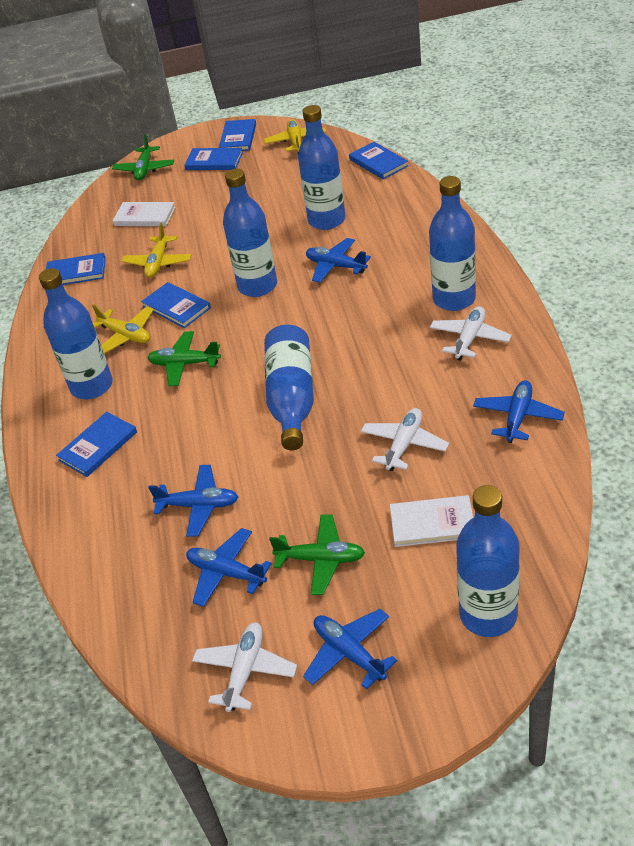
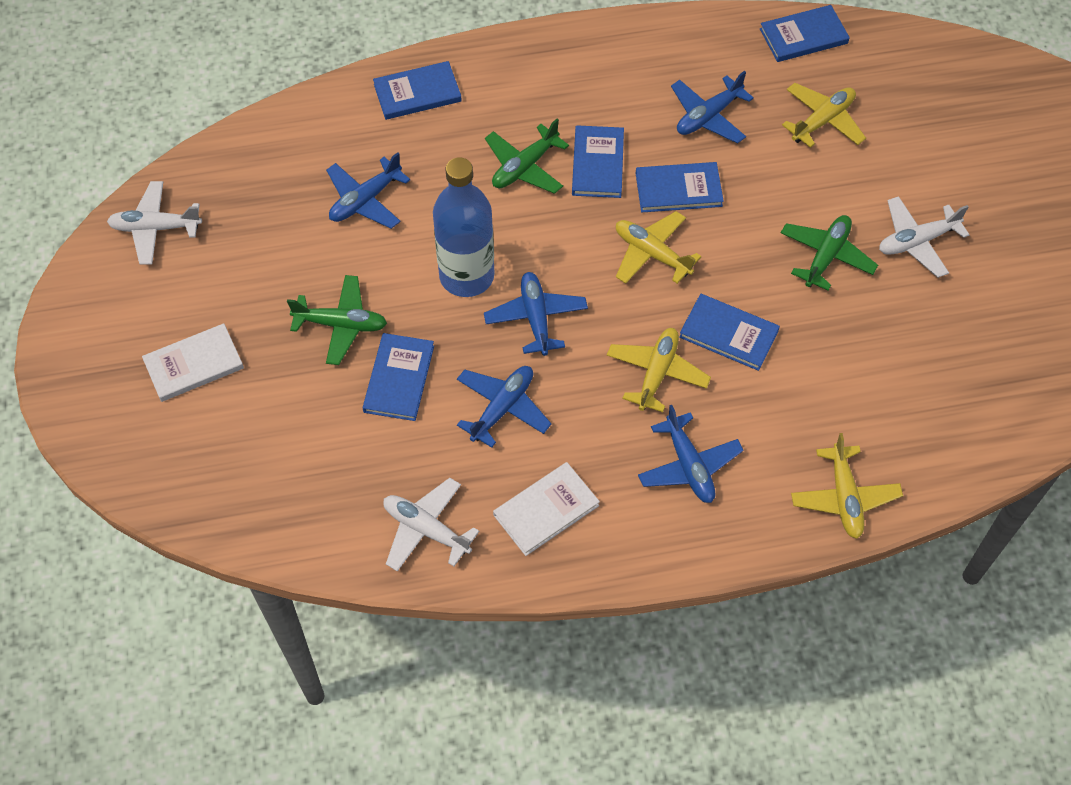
blue bottle: 6 -> 1
yellow plane: 3 -> 4

